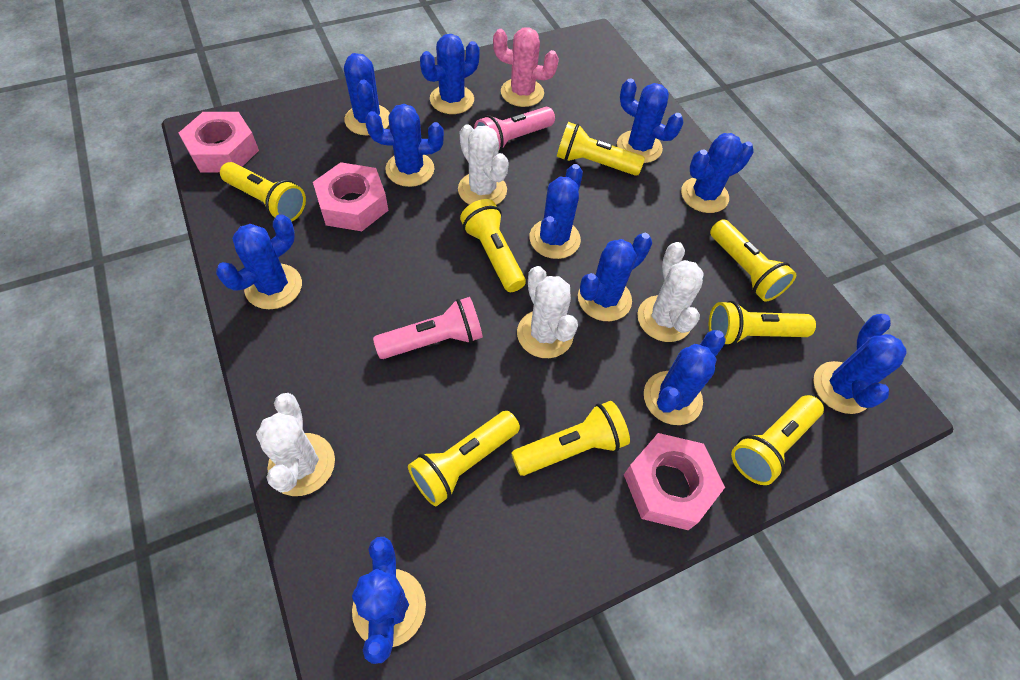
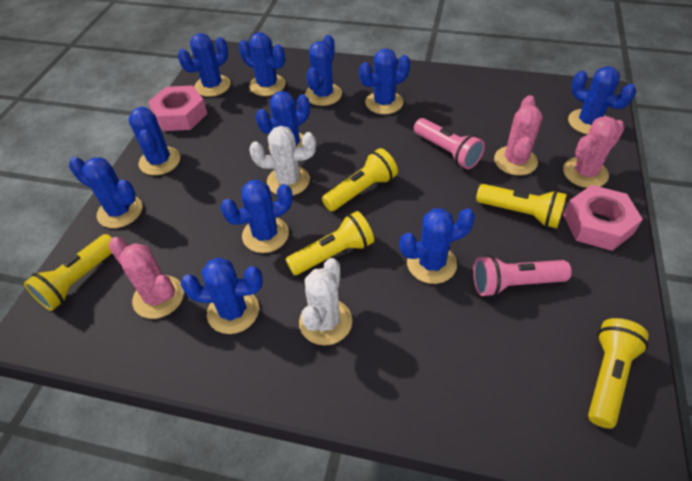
pink cactus: 1 -> 3
pink nut: 3 -> 2
white cactus: 4 -> 2
yellow flashlight: 8 -> 5

